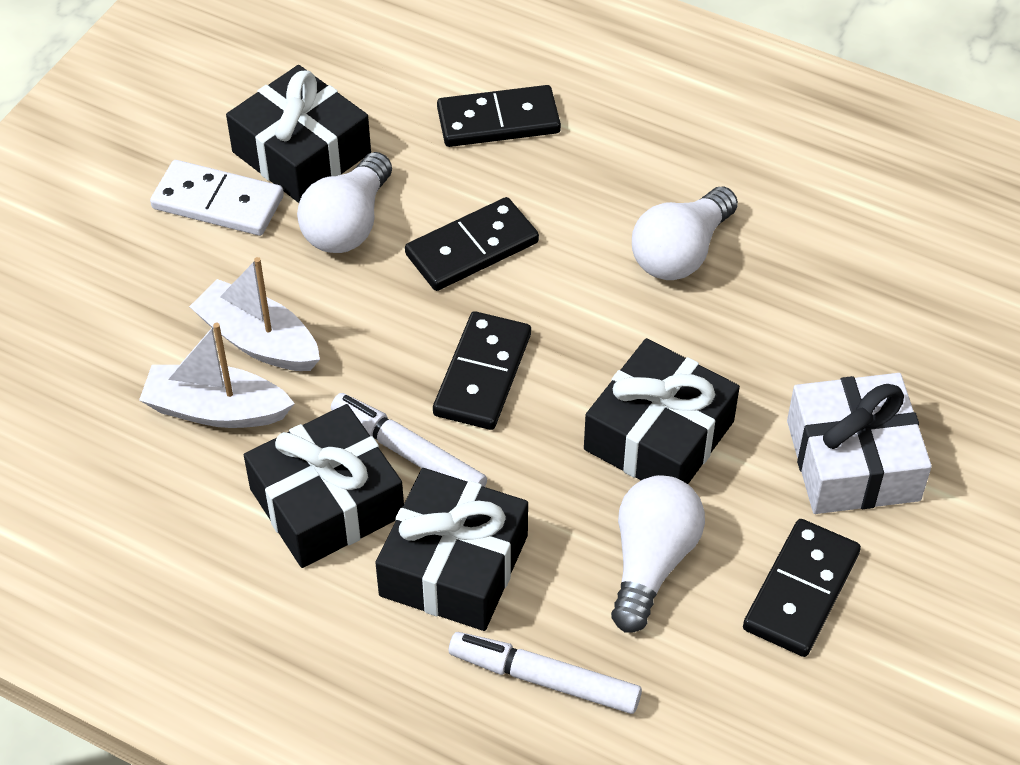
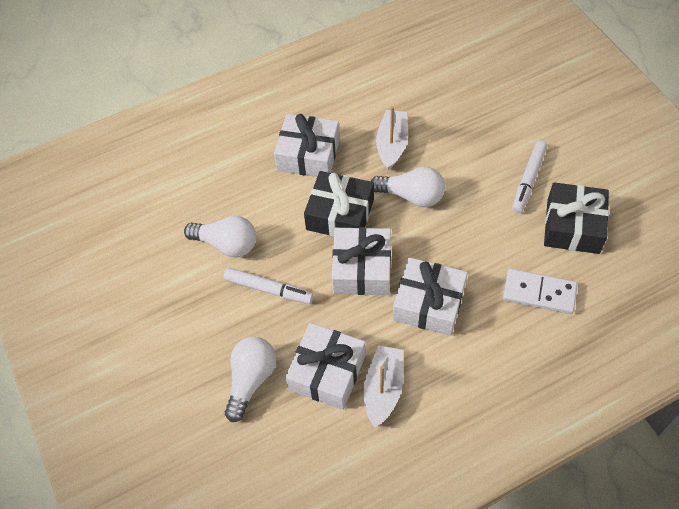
black domino: 4 -> 0
black gift: 4 -> 2
white gift: 1 -> 4

